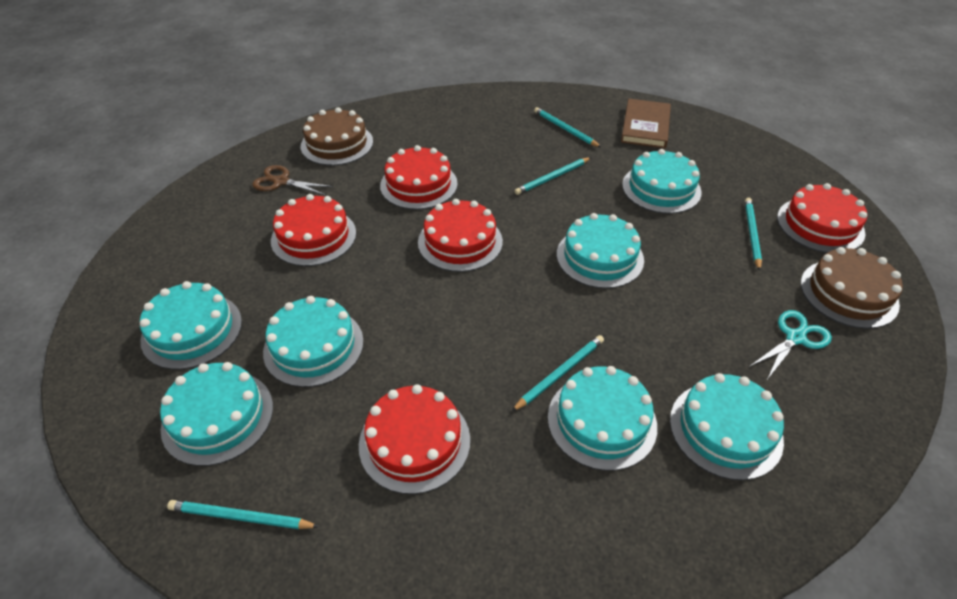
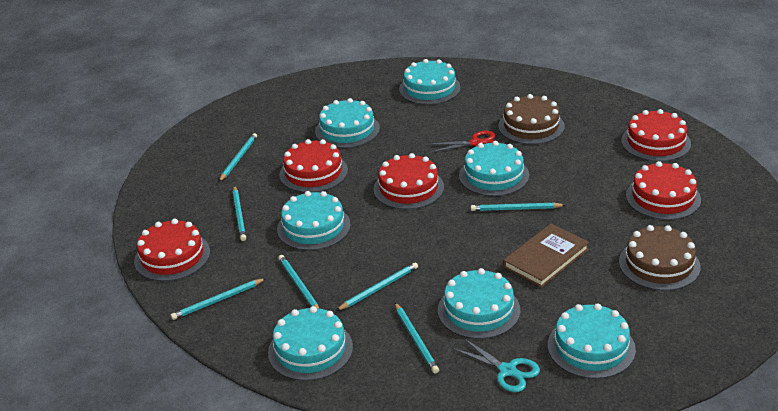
brown scissors: 1 -> 0
red scissors: 0 -> 1
turquoise pencil: 5 -> 7

